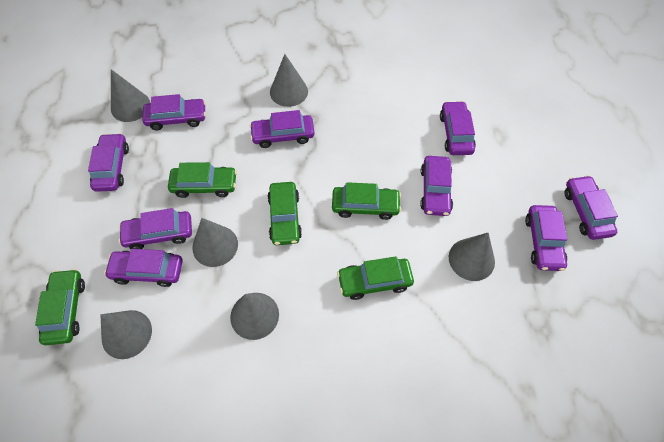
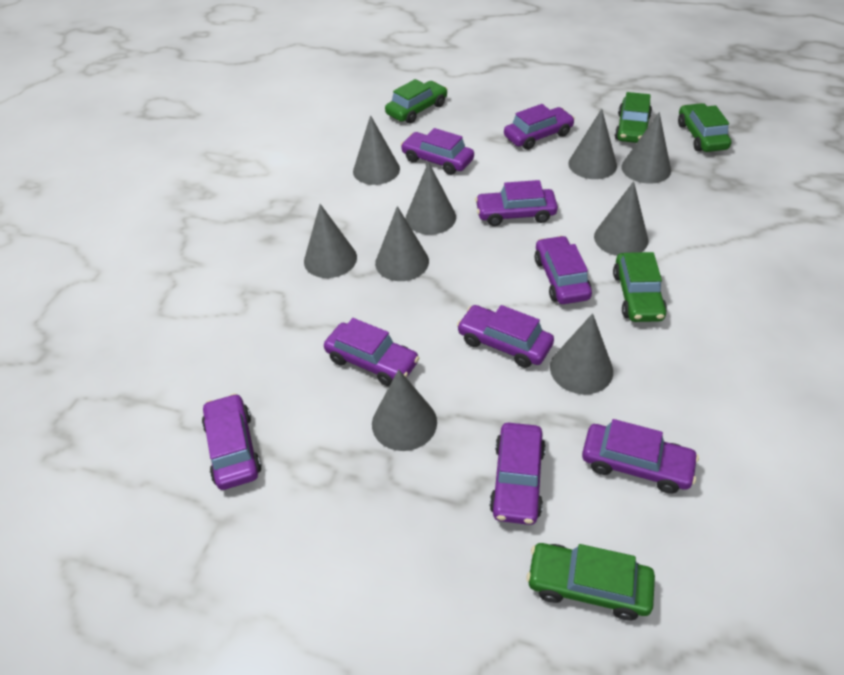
grey cone: 6 -> 9

